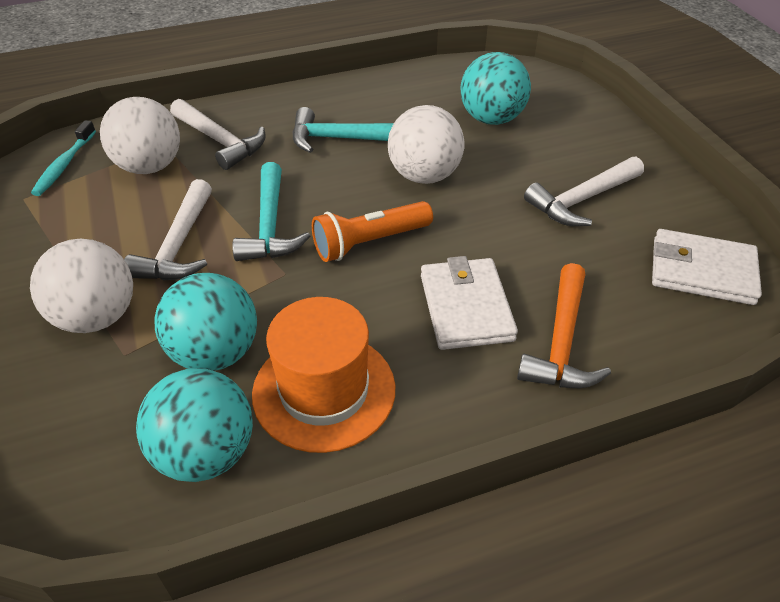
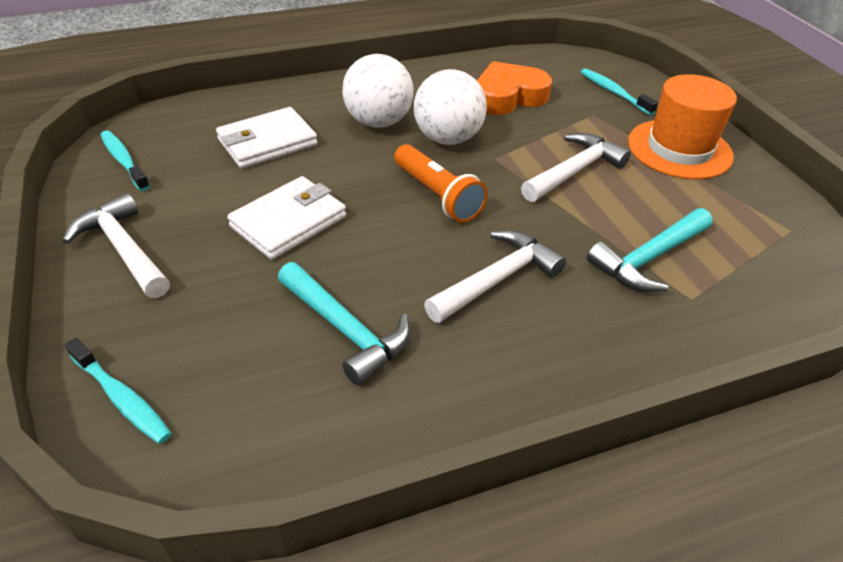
orange hammer: 1 -> 0
orange heart: 0 -> 1
turquoise ball: 3 -> 0
turquoise toothbrush: 1 -> 3
white ball: 3 -> 2

